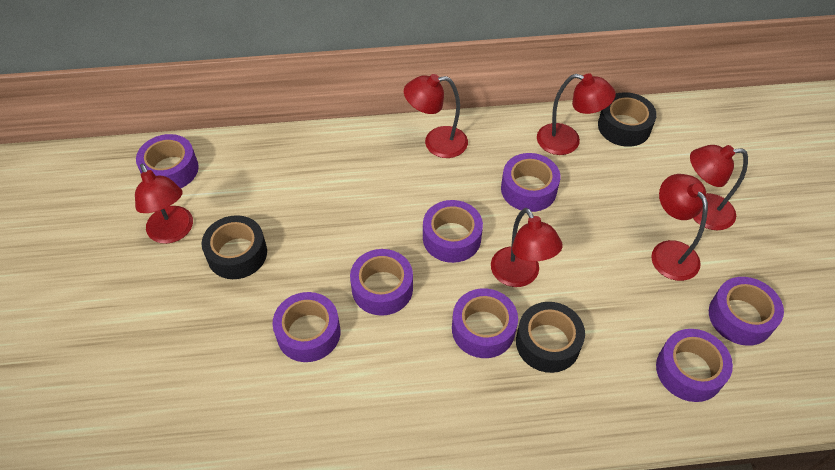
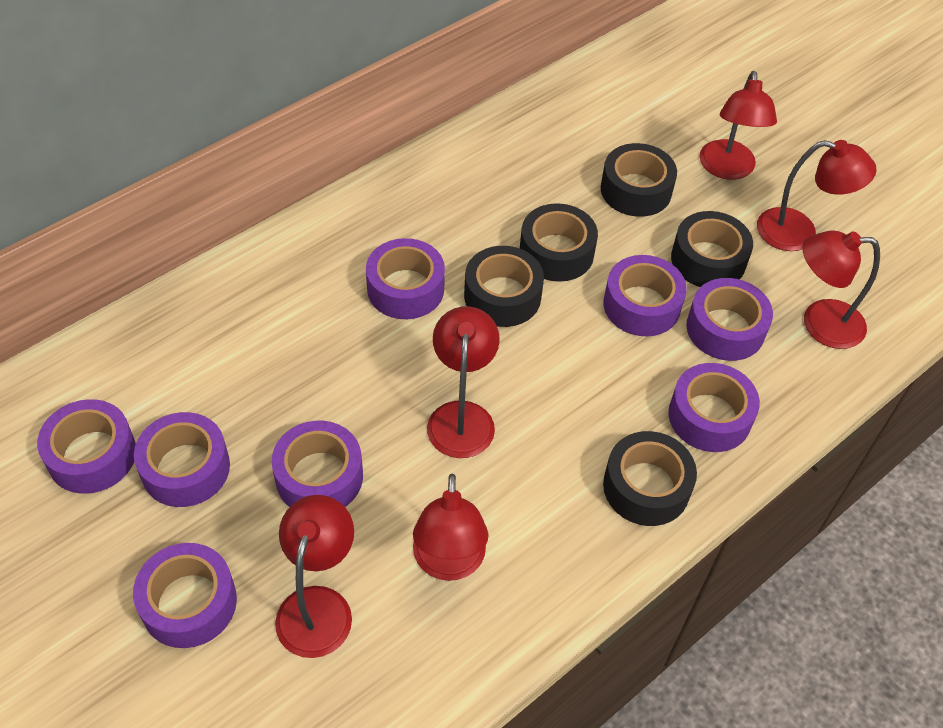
black tape: 3 -> 5

